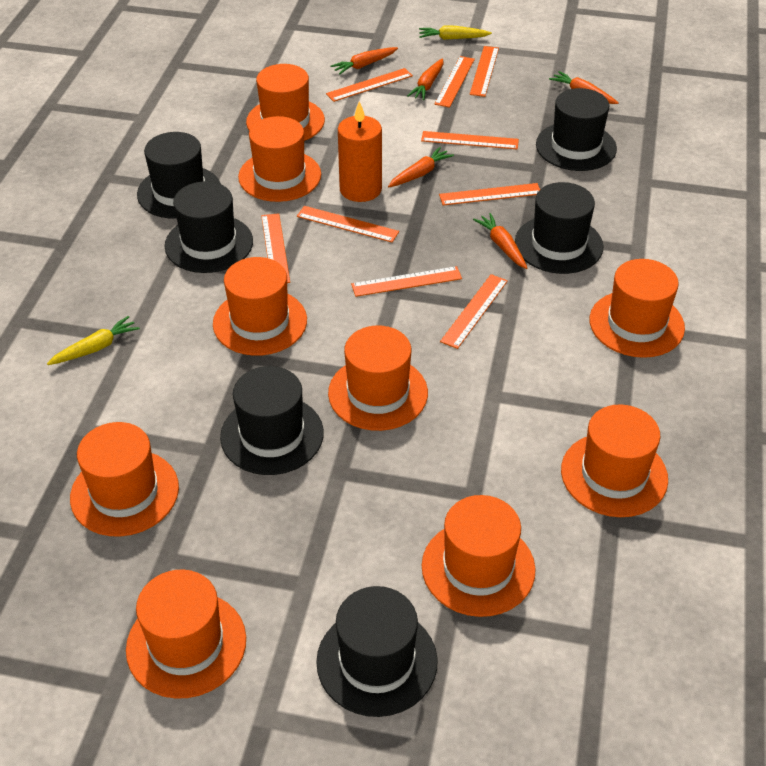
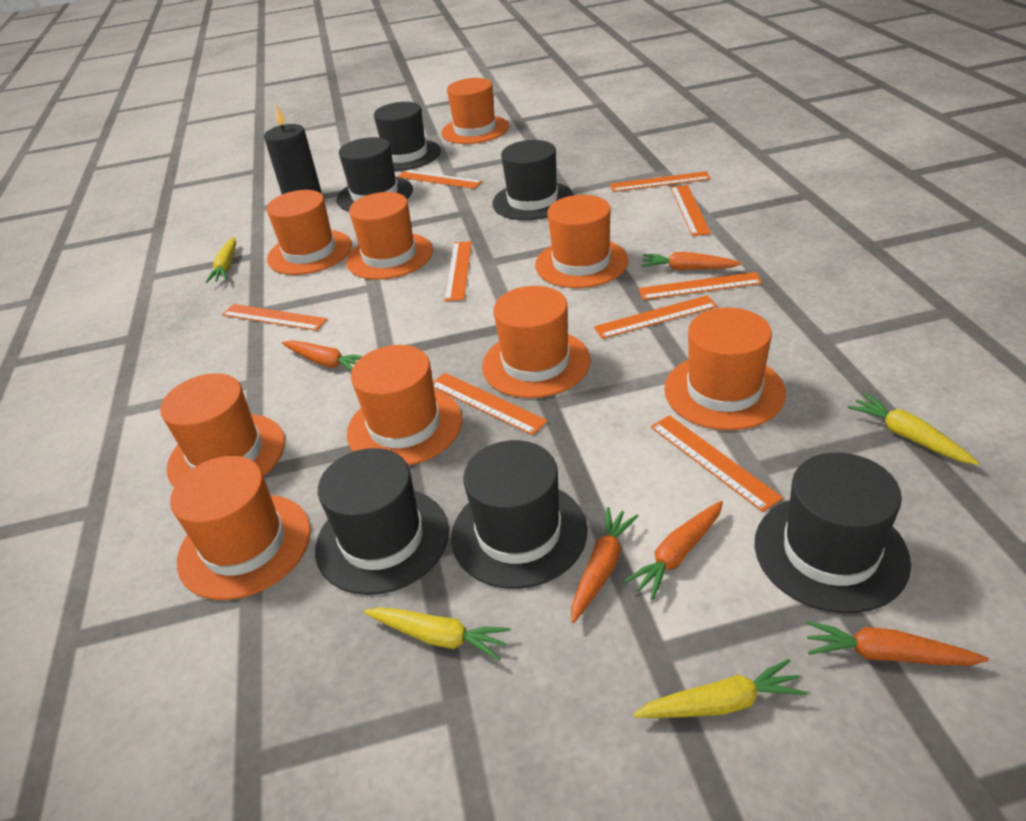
black candle: 0 -> 1
orange candle: 1 -> 0
yellow carrot: 2 -> 4

